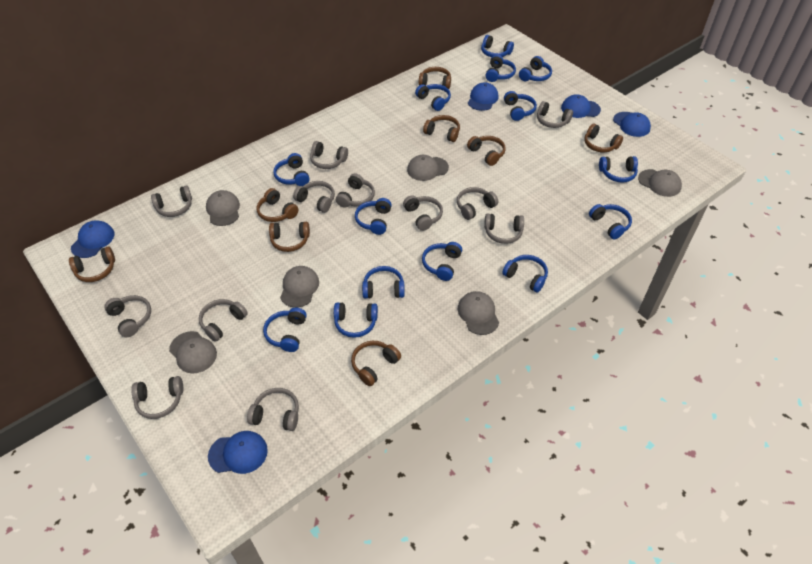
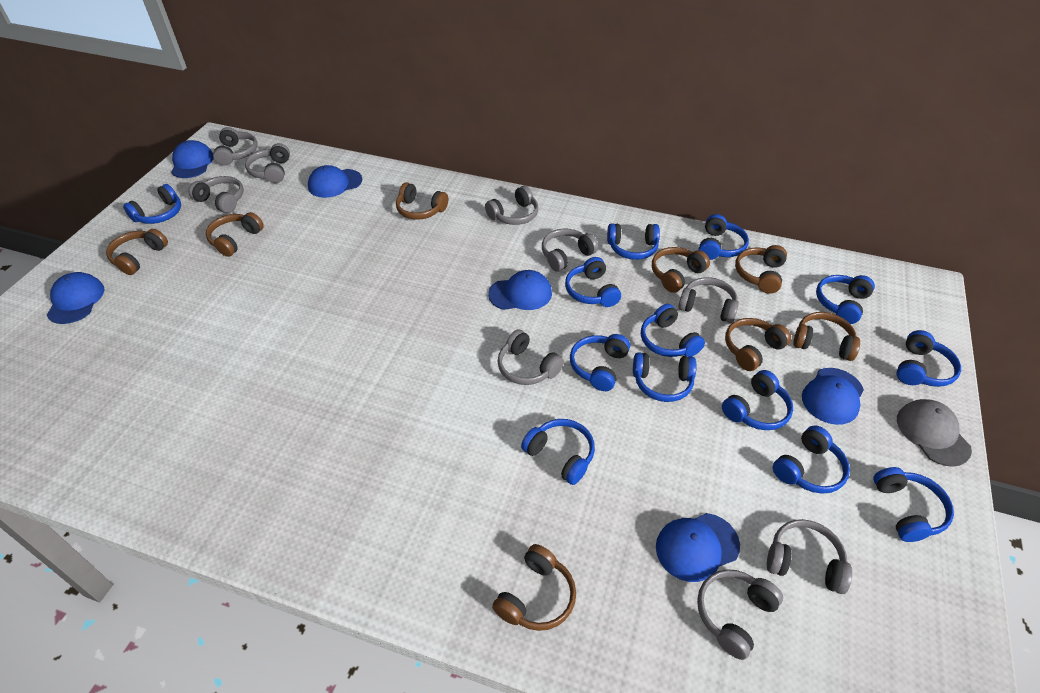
blue cap: 5 -> 6
blue headphones: 14 -> 13
grey cap: 6 -> 1
grey headphones: 12 -> 9

